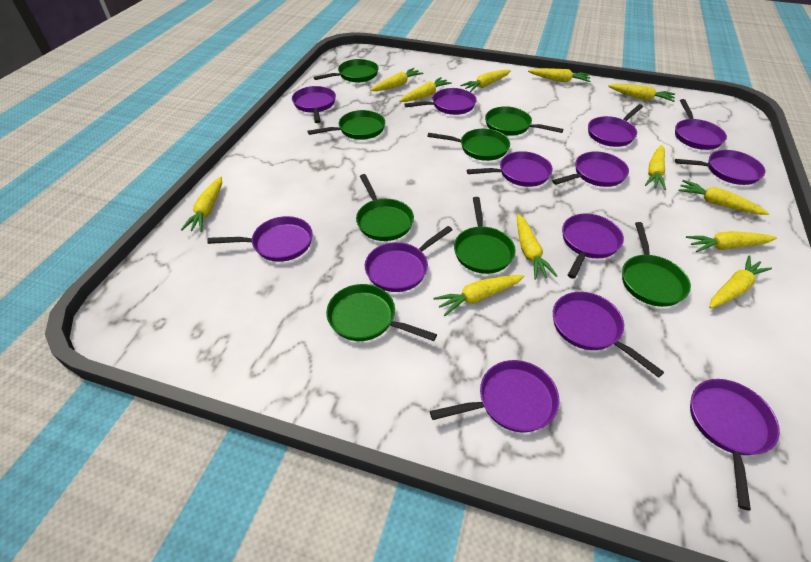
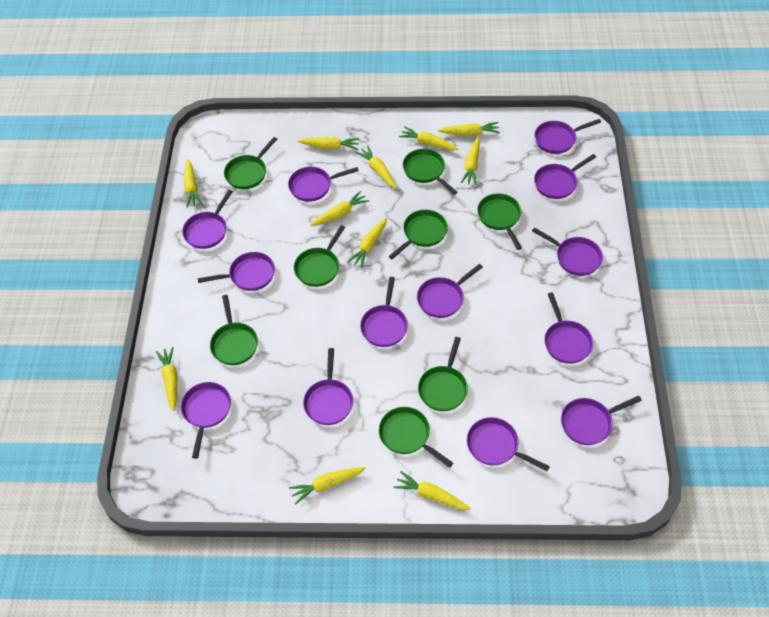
yellow carrot: 12 -> 11

